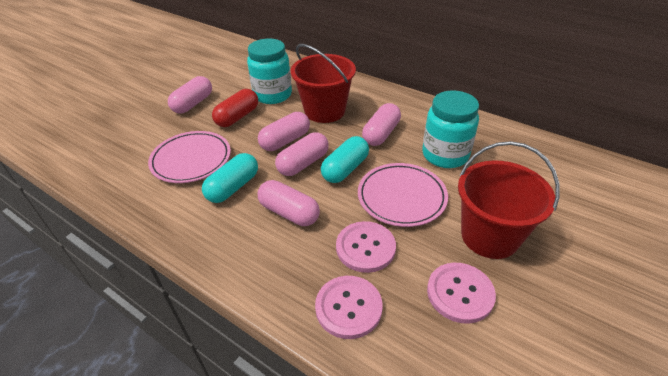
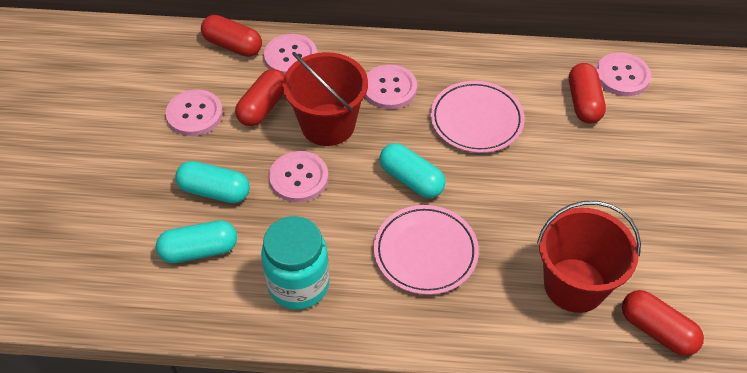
pink button: 3 -> 5
pink capsule: 5 -> 0
red capsule: 1 -> 4
turquoise capsule: 2 -> 3
turquoise jar: 2 -> 1

